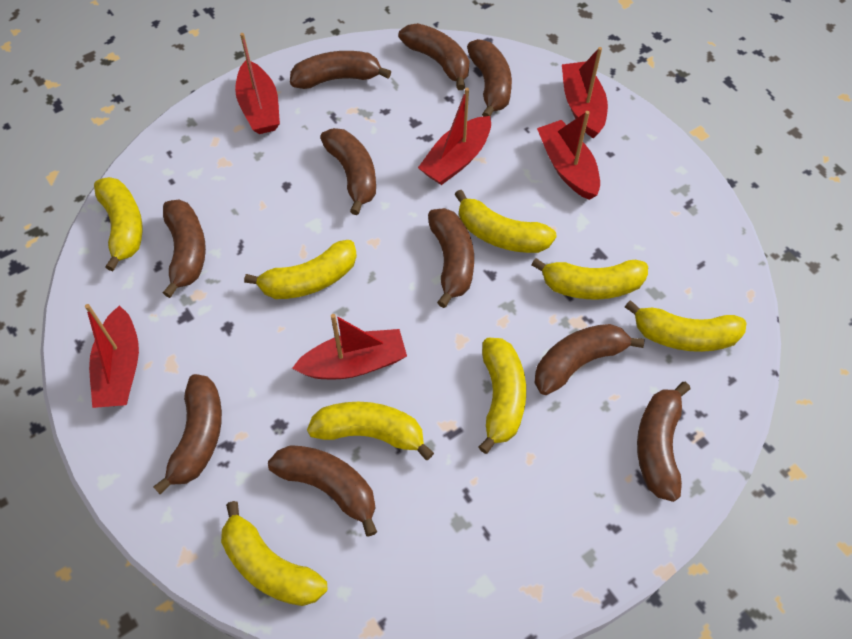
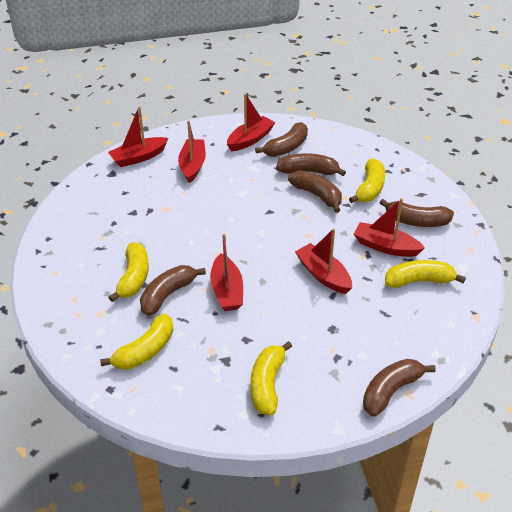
brown banana: 10 -> 6
yellow banana: 8 -> 5

